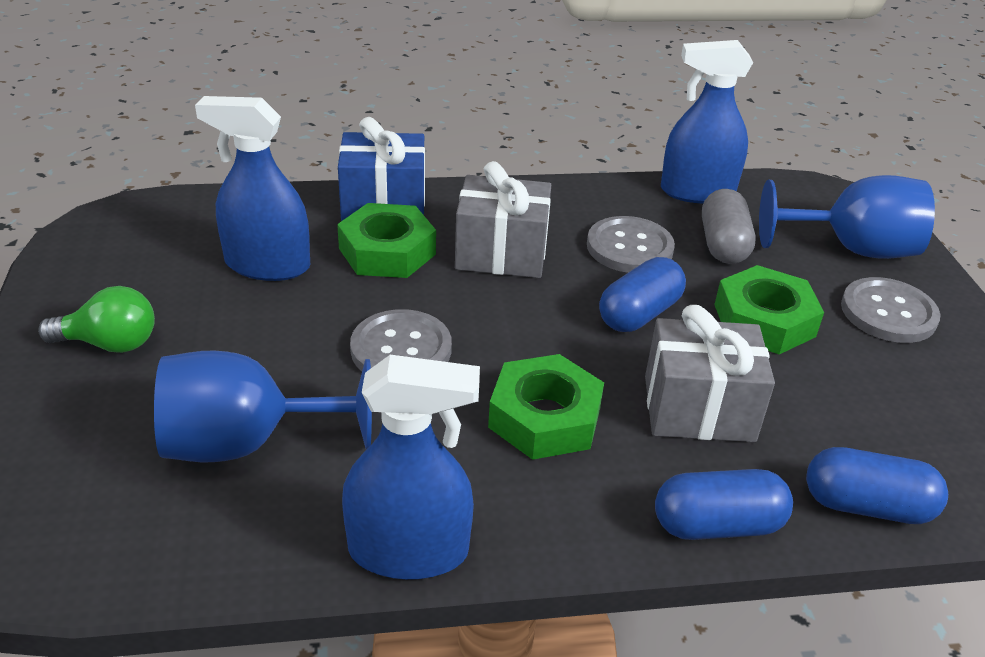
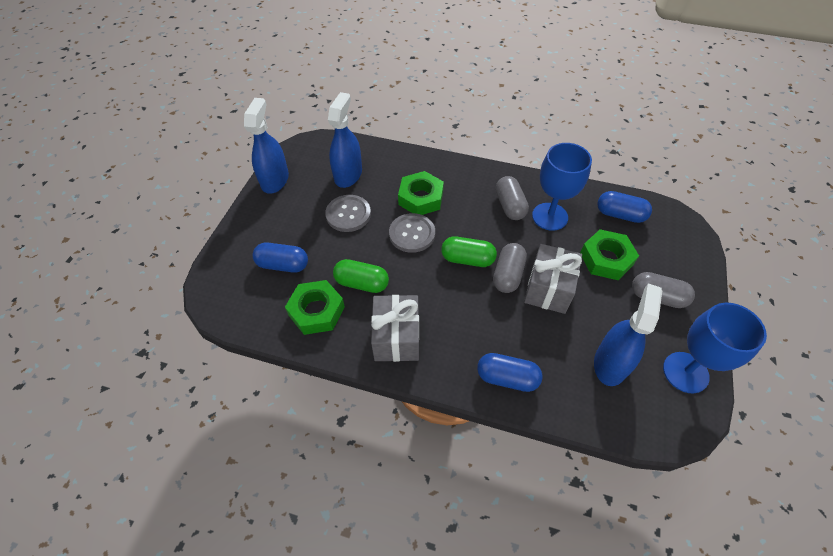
blue gift: 1 -> 0
green capsule: 0 -> 2
green light bulb: 1 -> 0
grey button: 3 -> 2
grey capsule: 1 -> 3

